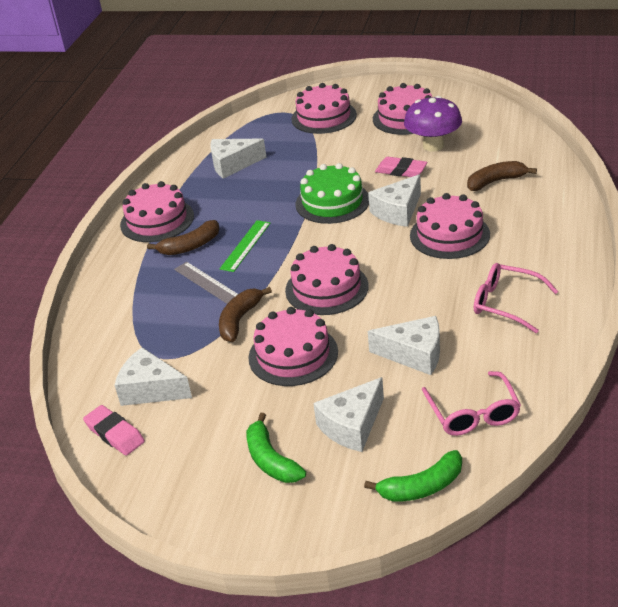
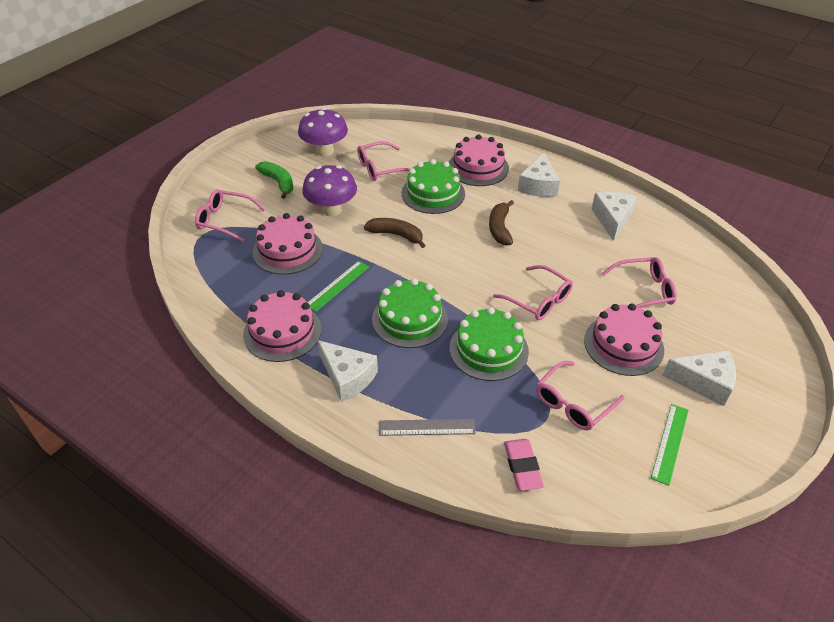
brown banana: 3 -> 2
green banana: 2 -> 1
green cake: 1 -> 3
green ruler: 1 -> 2
pink cake: 6 -> 4
pink eraser: 2 -> 1
pink glasses: 2 -> 5
purple mushroom: 1 -> 2
white cheese: 5 -> 4

